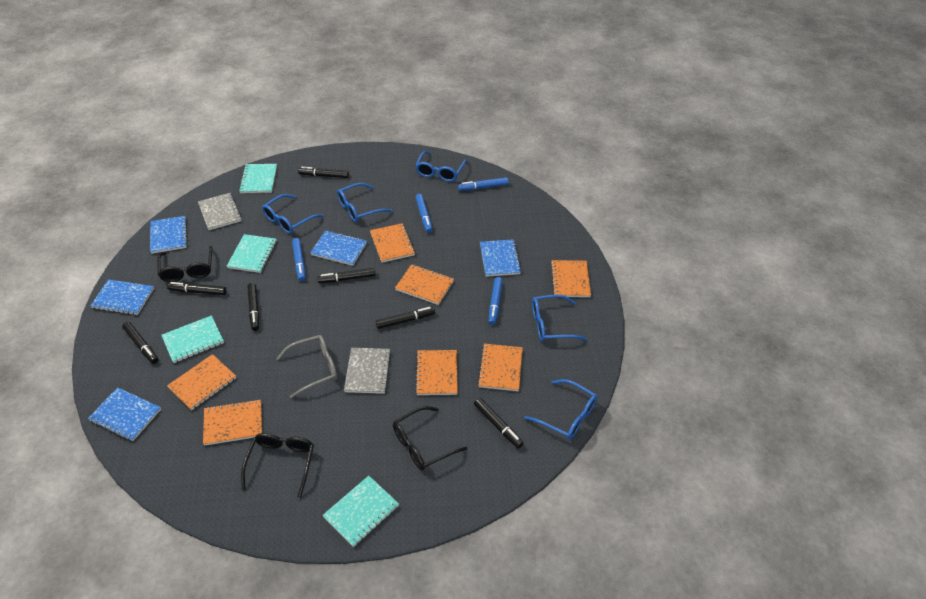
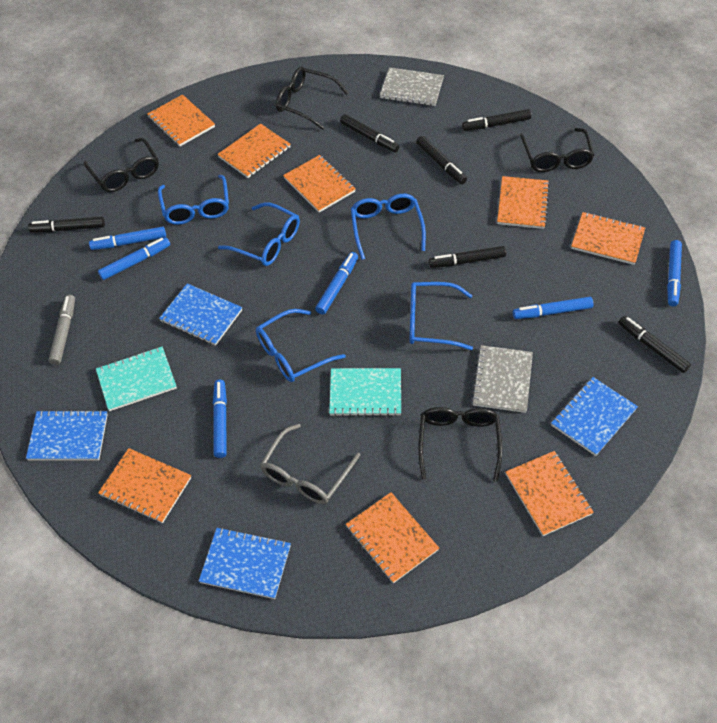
black glasses: 3 -> 4
black marker: 7 -> 6
blue marker: 4 -> 6
blue notebook: 5 -> 4
grey marker: 0 -> 1
orange notebook: 7 -> 8
turquoise notebook: 4 -> 2

